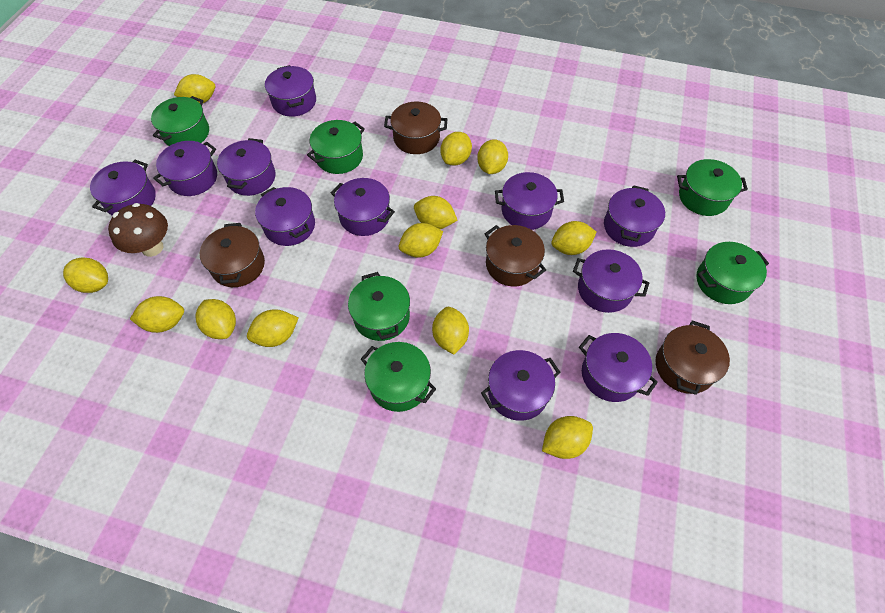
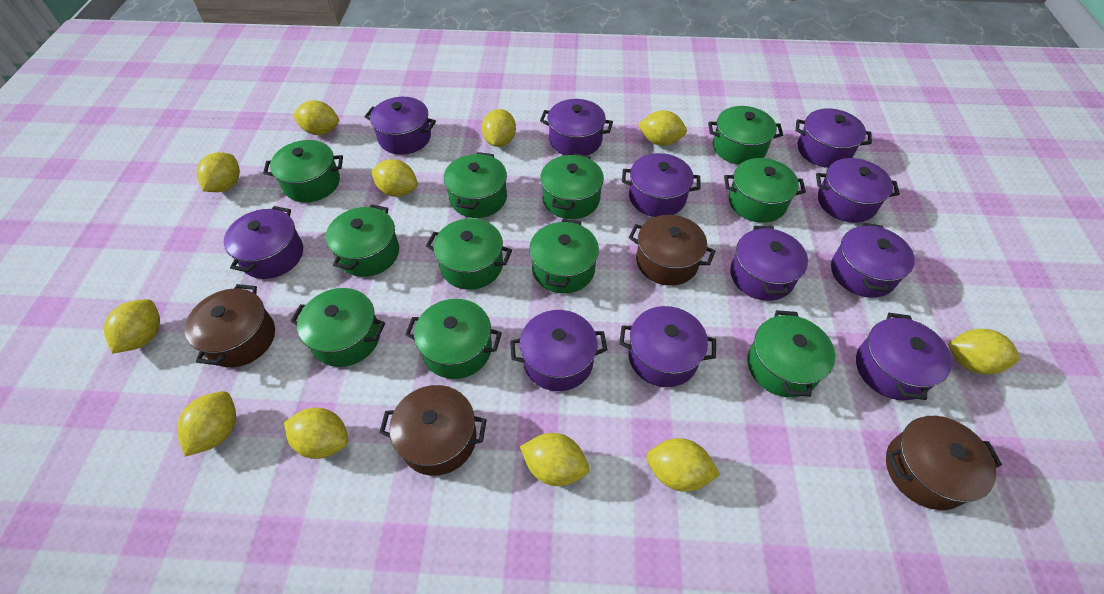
brown mushroom: 1 -> 0
green pot: 6 -> 11
yellow lemon: 12 -> 11

